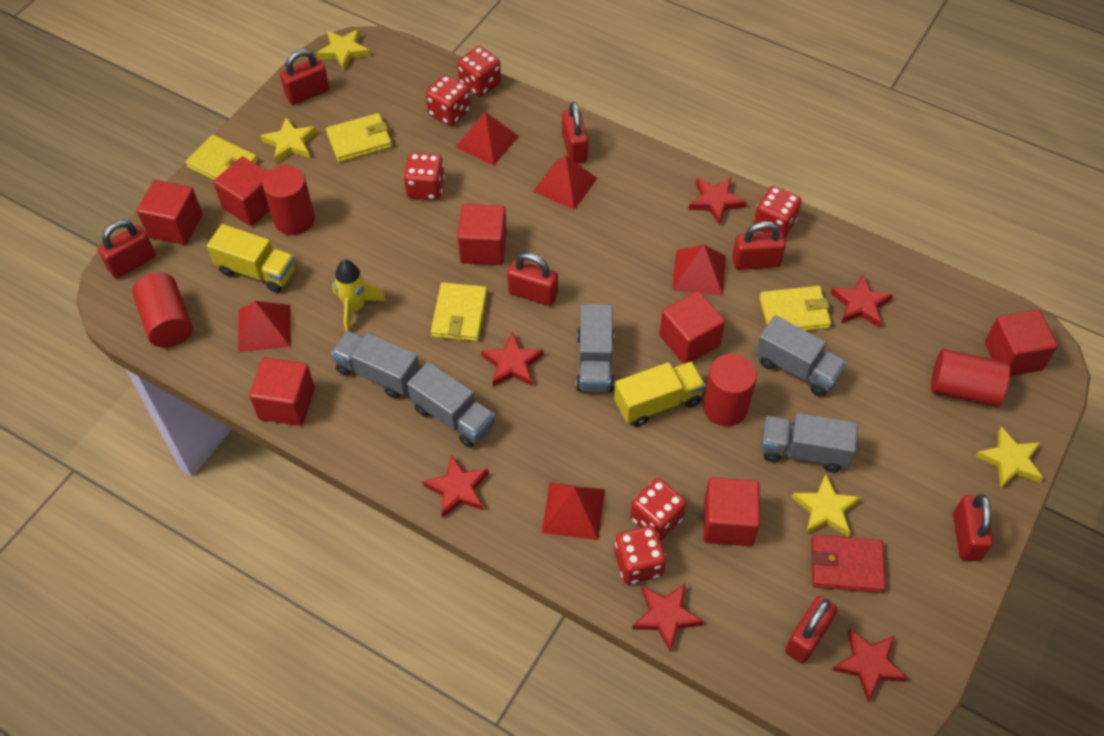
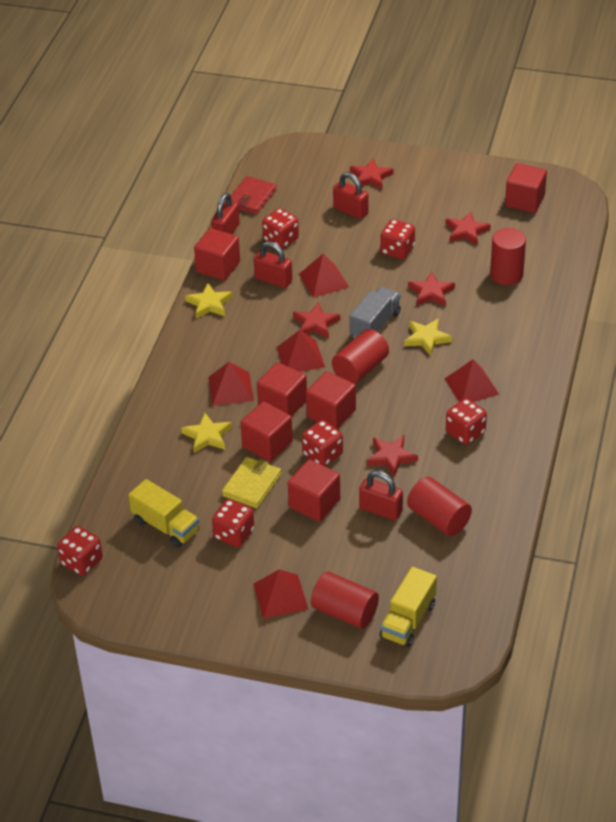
grey truck: 5 -> 1
red cube: 7 -> 6
red padlock: 7 -> 4
red star: 6 -> 5
yellow rocket: 1 -> 0
yellow star: 4 -> 3
yellow wallet: 4 -> 1

